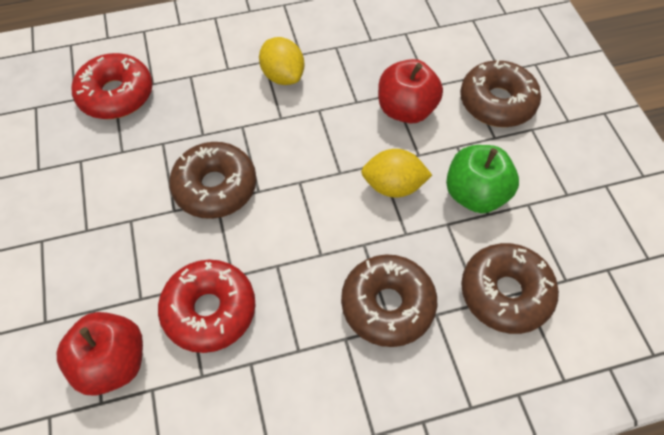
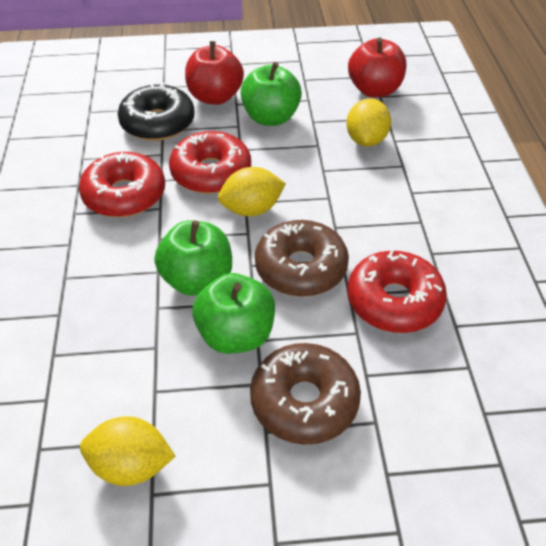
black donut: 0 -> 1
brown donut: 4 -> 2
green apple: 1 -> 3
red donut: 2 -> 3
yellow lemon: 2 -> 3

